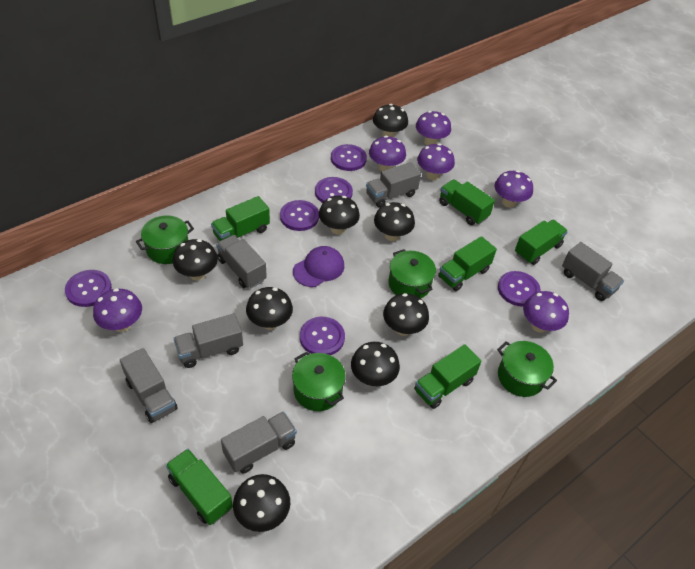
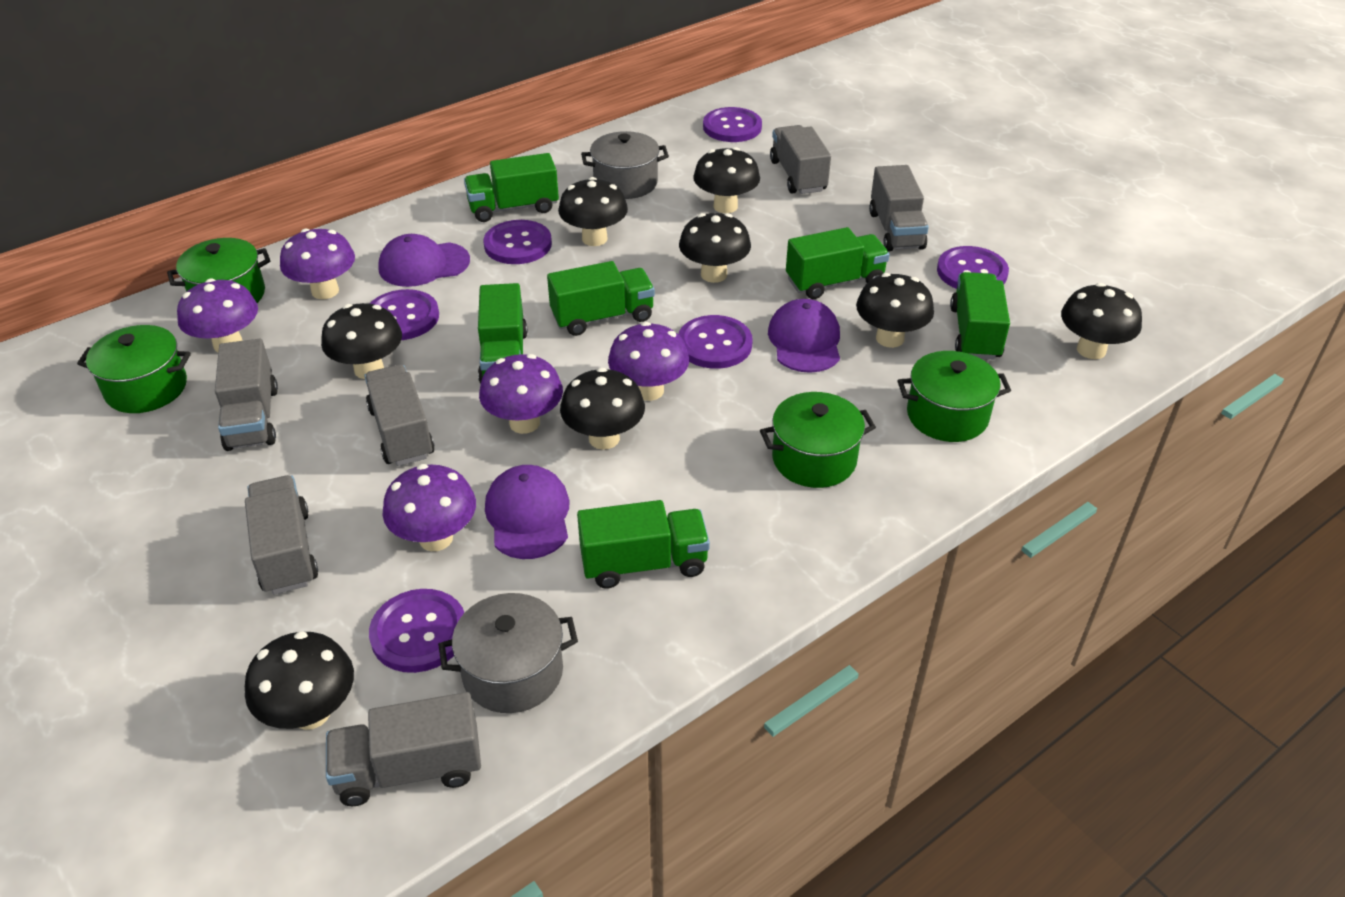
grey pot: 0 -> 2
purple cap: 1 -> 3
purple mushroom: 6 -> 5

